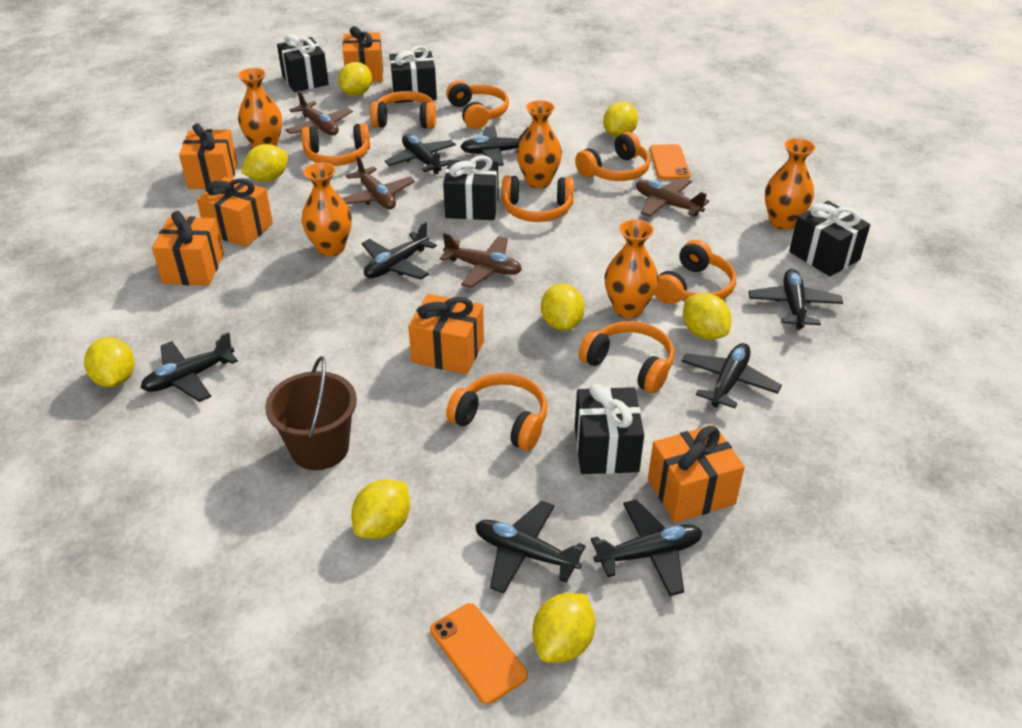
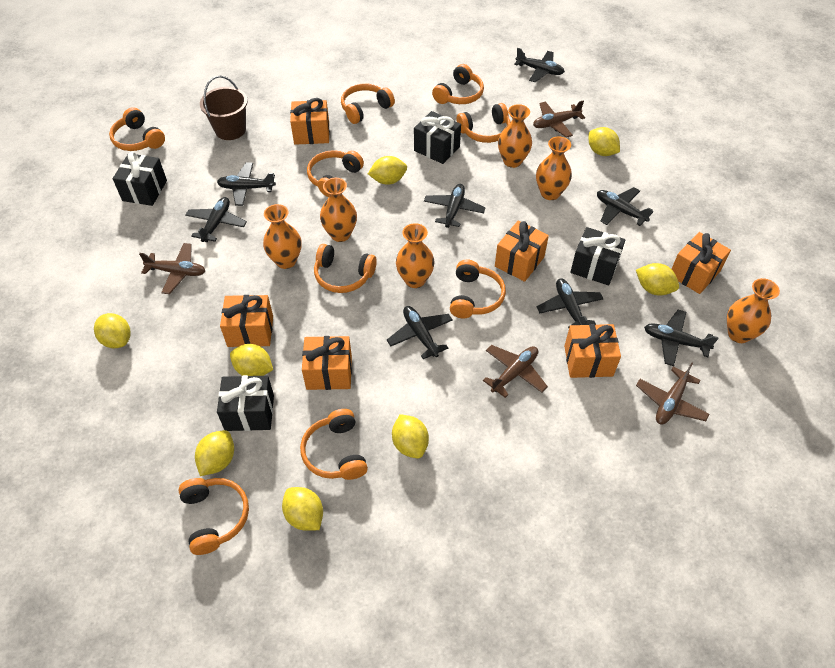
black gift: 5 -> 4
orange headphones: 8 -> 9
orange phone: 2 -> 0
orange vase: 5 -> 6

